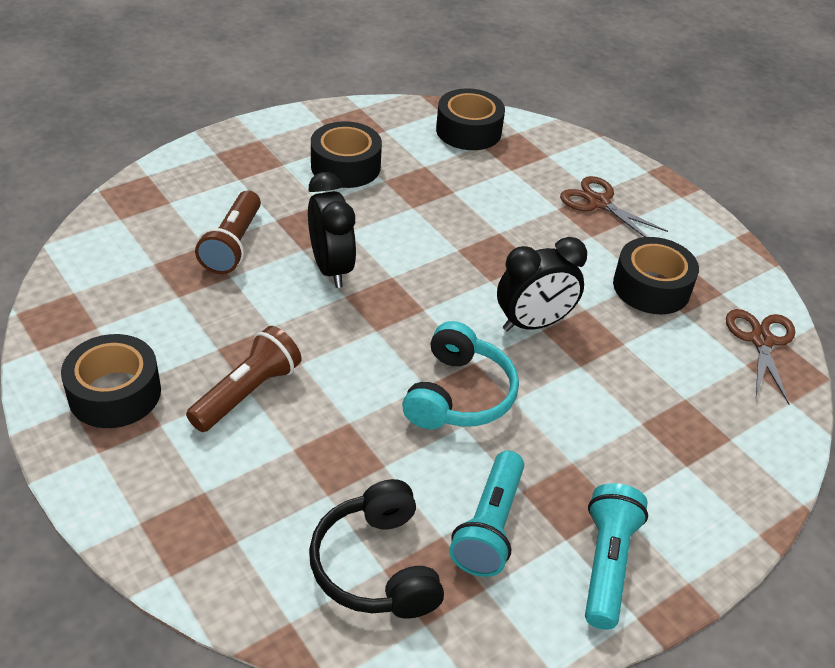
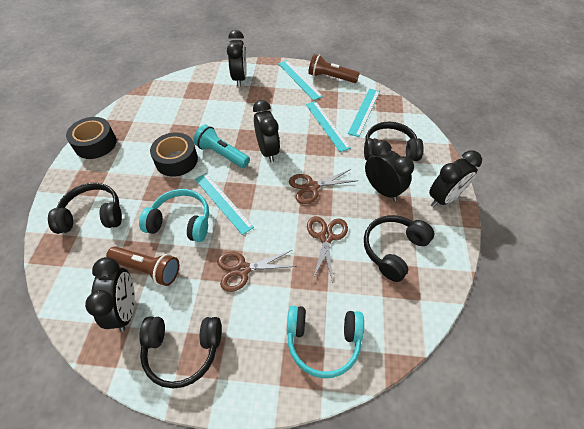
black clock: 2 -> 5
black headphones: 1 -> 4
black tape: 4 -> 2
brown scissors: 2 -> 3
turquoise flashlight: 2 -> 1
turquoise headphones: 1 -> 2
turquoise ruler: 0 -> 4

